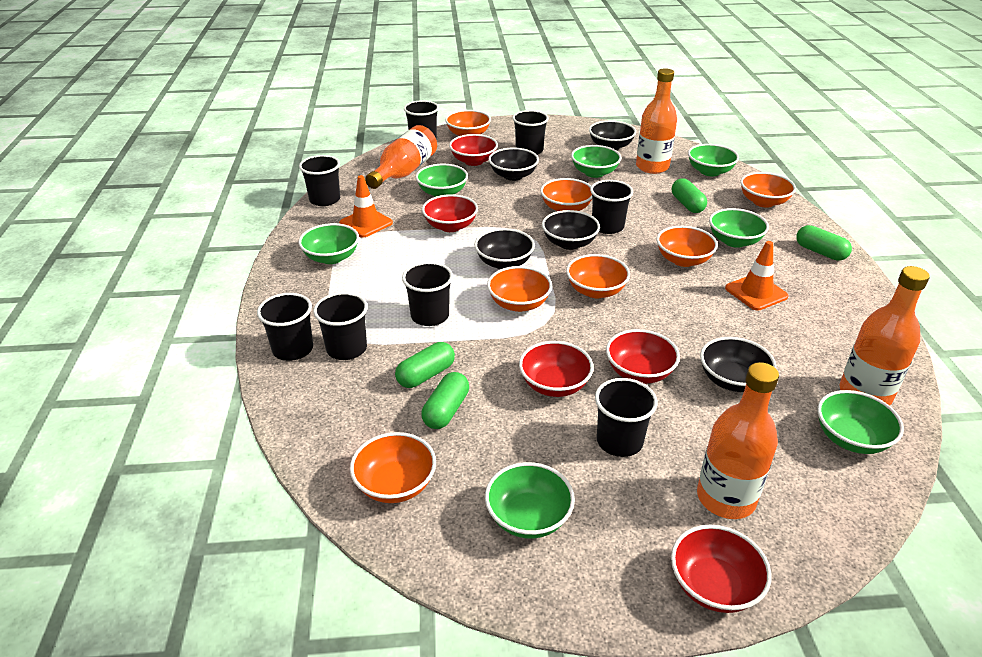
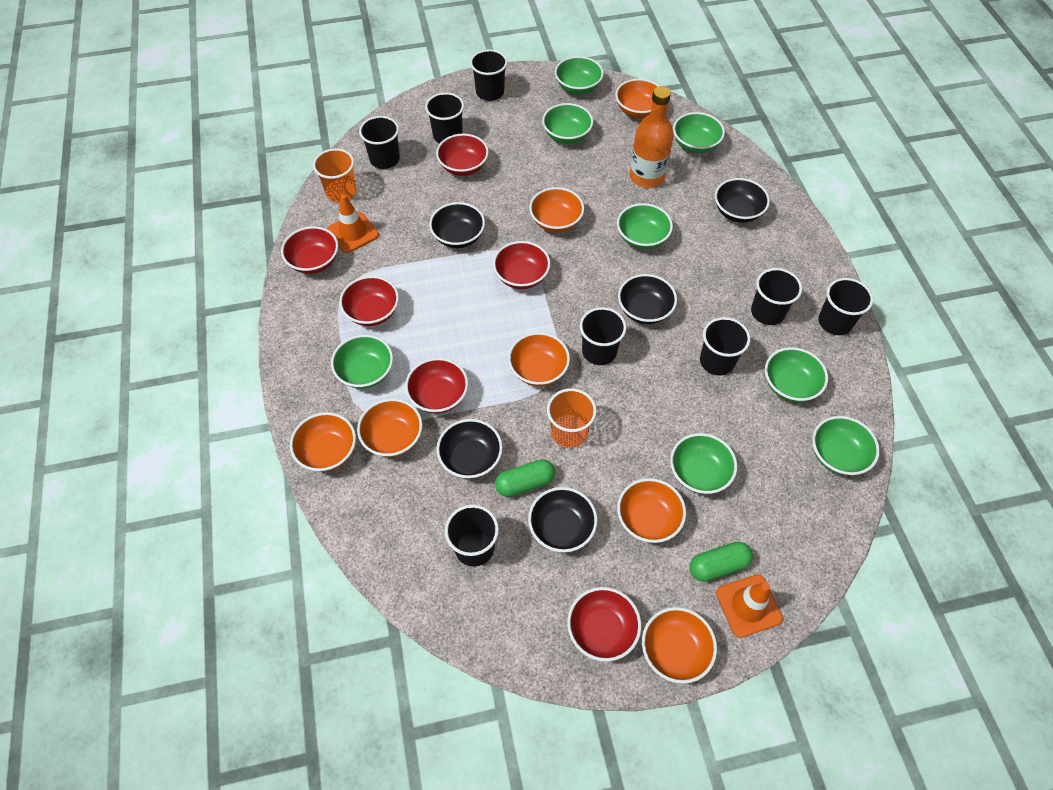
green bowl: 7 -> 8
green capsule: 4 -> 2
orange bottle: 4 -> 1
orange cup: 0 -> 2
red bowl: 5 -> 6

